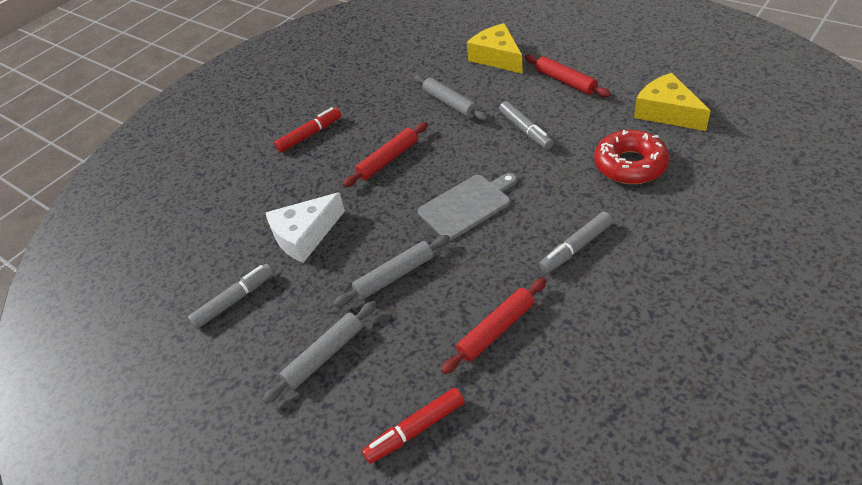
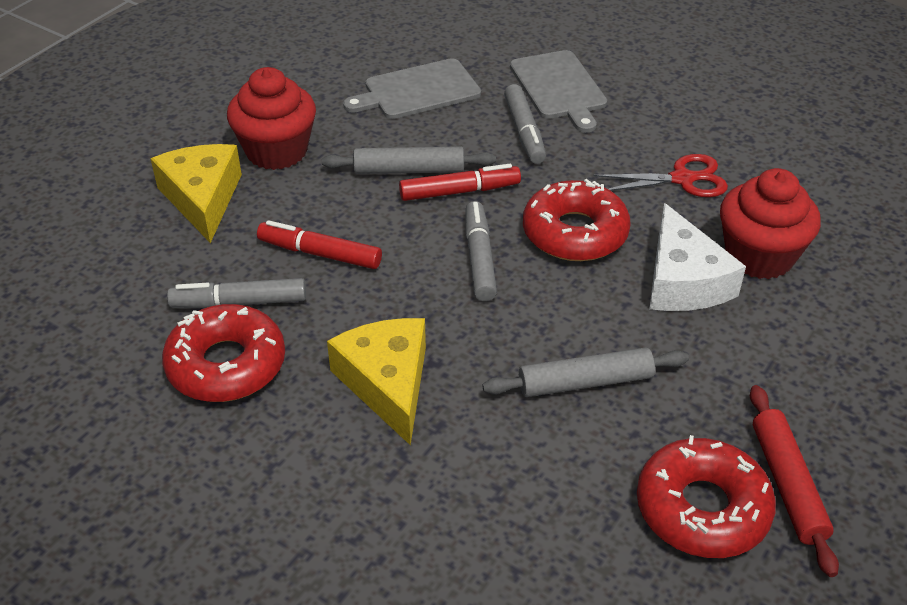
grey cutting board: 1 -> 2
grey rolling pin: 3 -> 2
red cupcake: 0 -> 2
red donut: 1 -> 3
red rolling pin: 3 -> 1
red scissors: 0 -> 1

